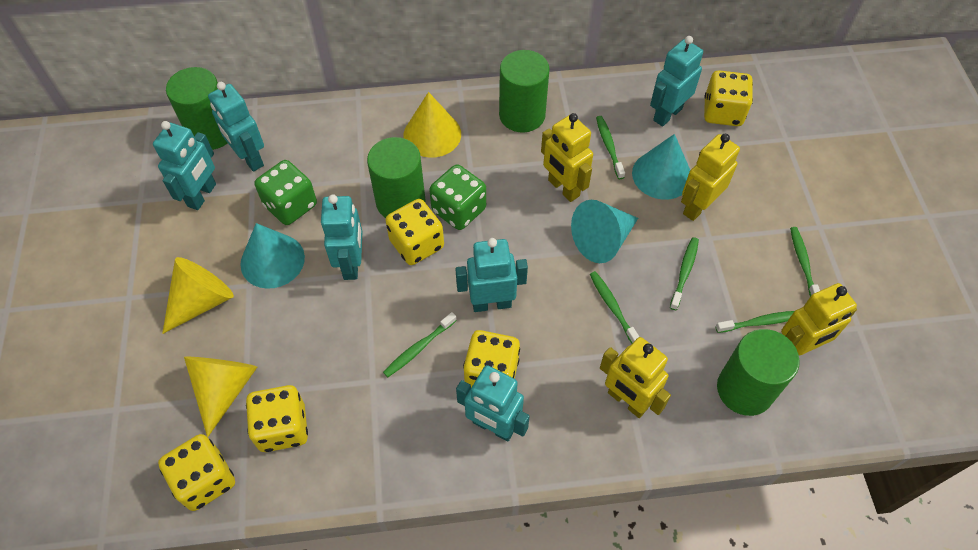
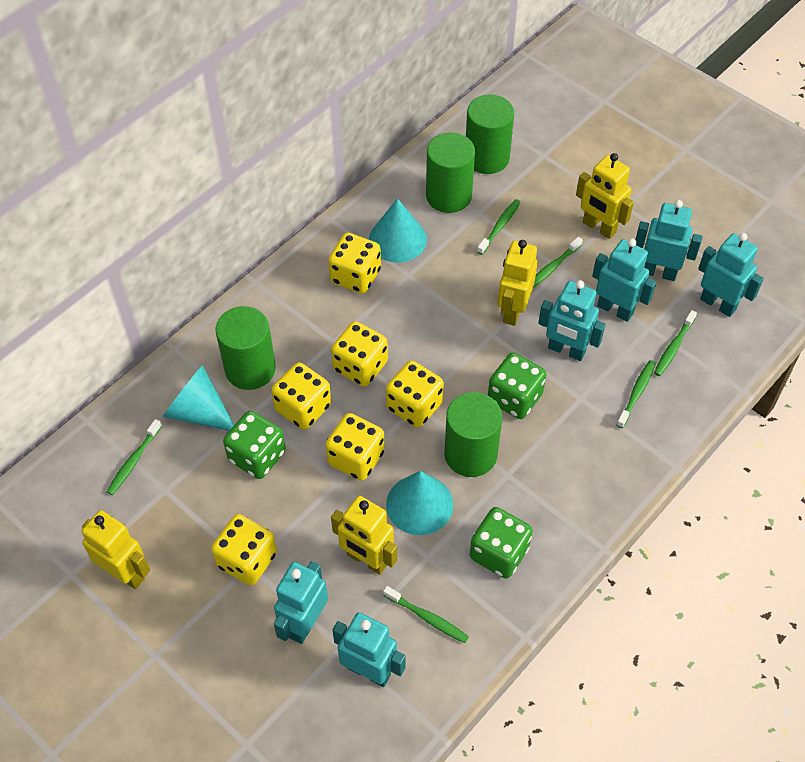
green dice: 2 -> 3
yellow cone: 3 -> 0
yellow dice: 5 -> 6

